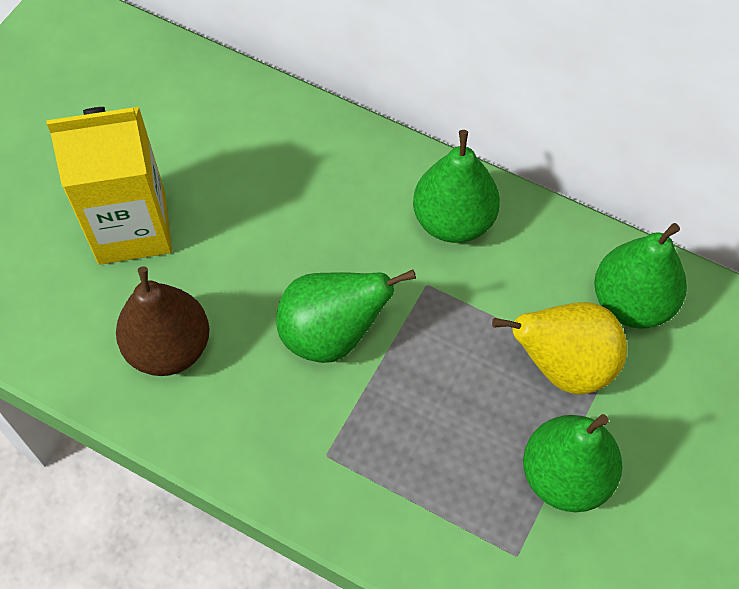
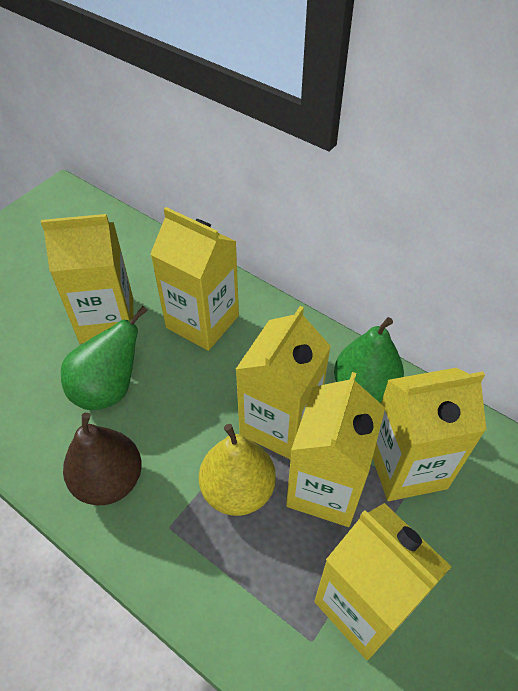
green pear: 4 -> 2
yellow carton: 1 -> 6

